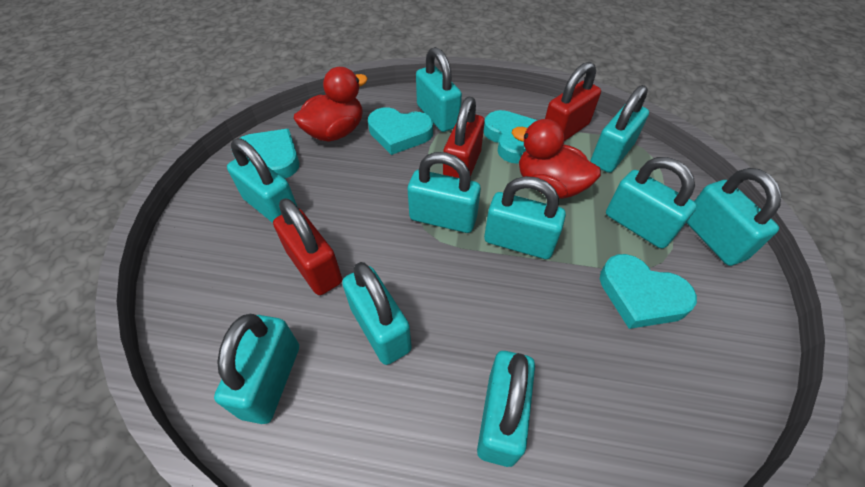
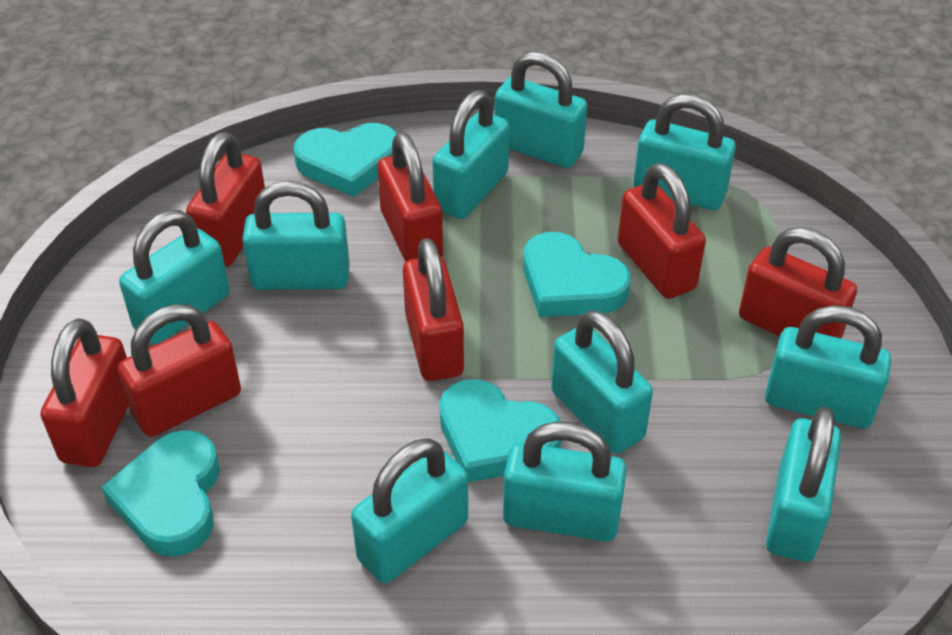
red duck: 2 -> 0
red padlock: 3 -> 7

